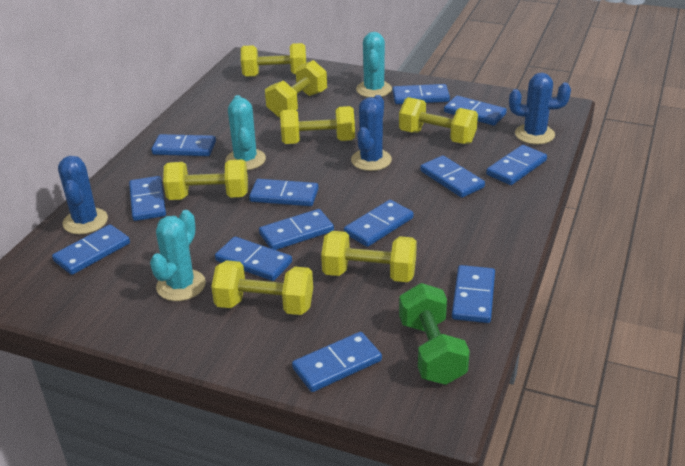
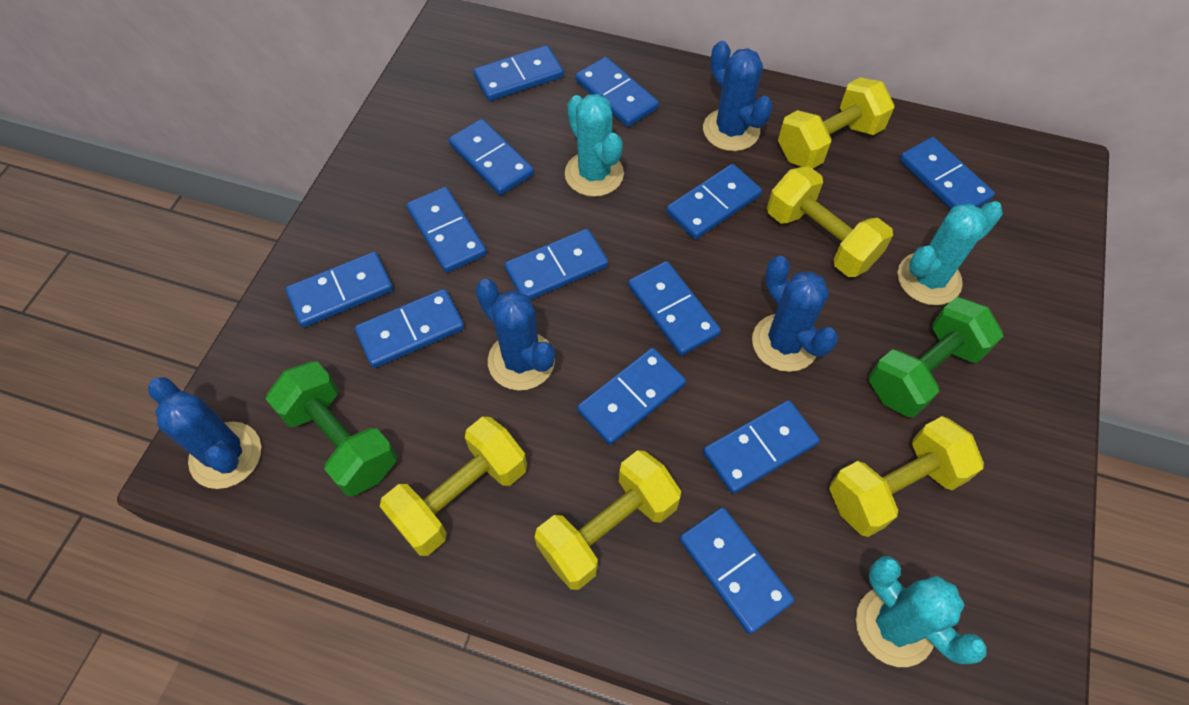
blue cactus: 3 -> 4
green dumbbell: 1 -> 2
yellow dumbbell: 7 -> 5

